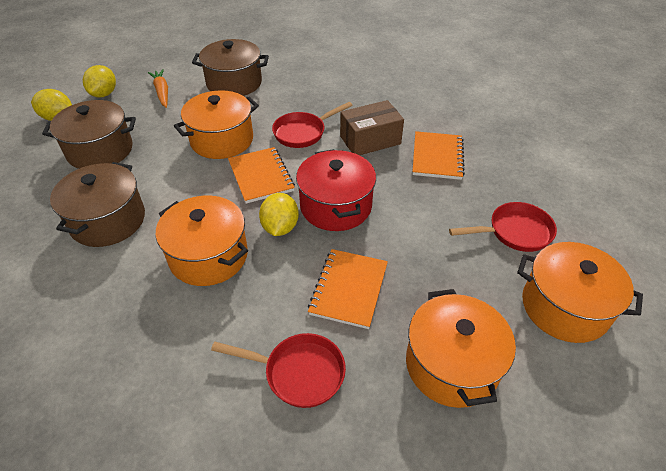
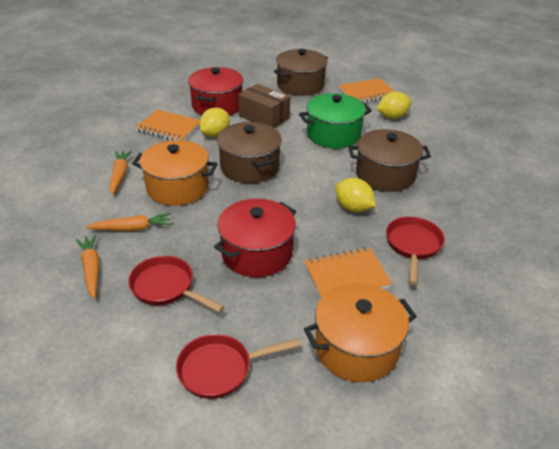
green pot: 0 -> 1
orange carrot: 1 -> 3
orange pot: 4 -> 2
red pot: 1 -> 2

